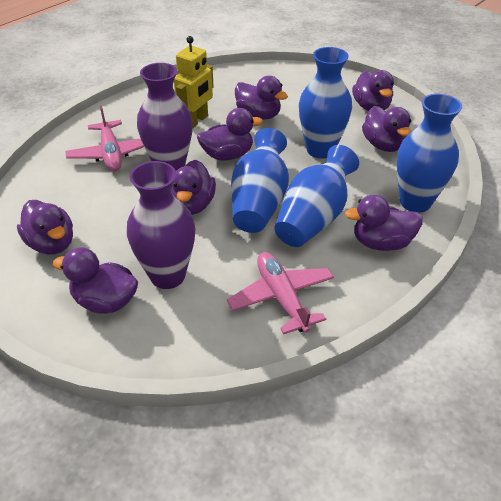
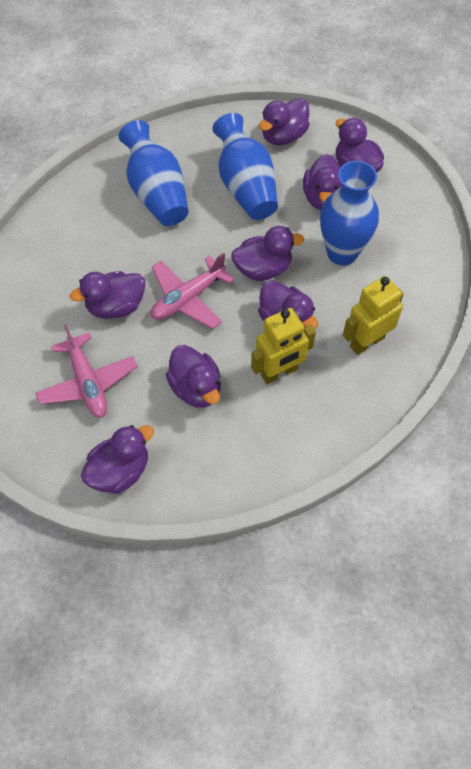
blue vase: 4 -> 3
purple vase: 2 -> 0
yellow robot: 1 -> 2

